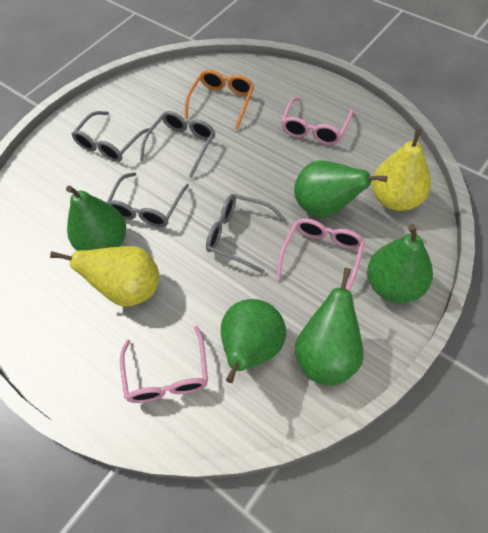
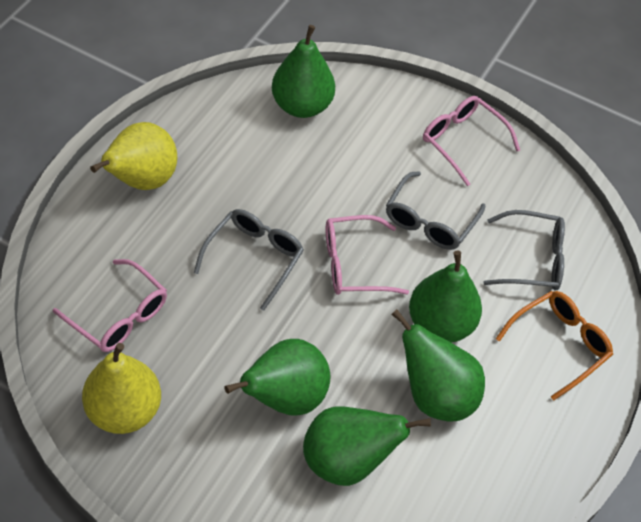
grey glasses: 4 -> 3

